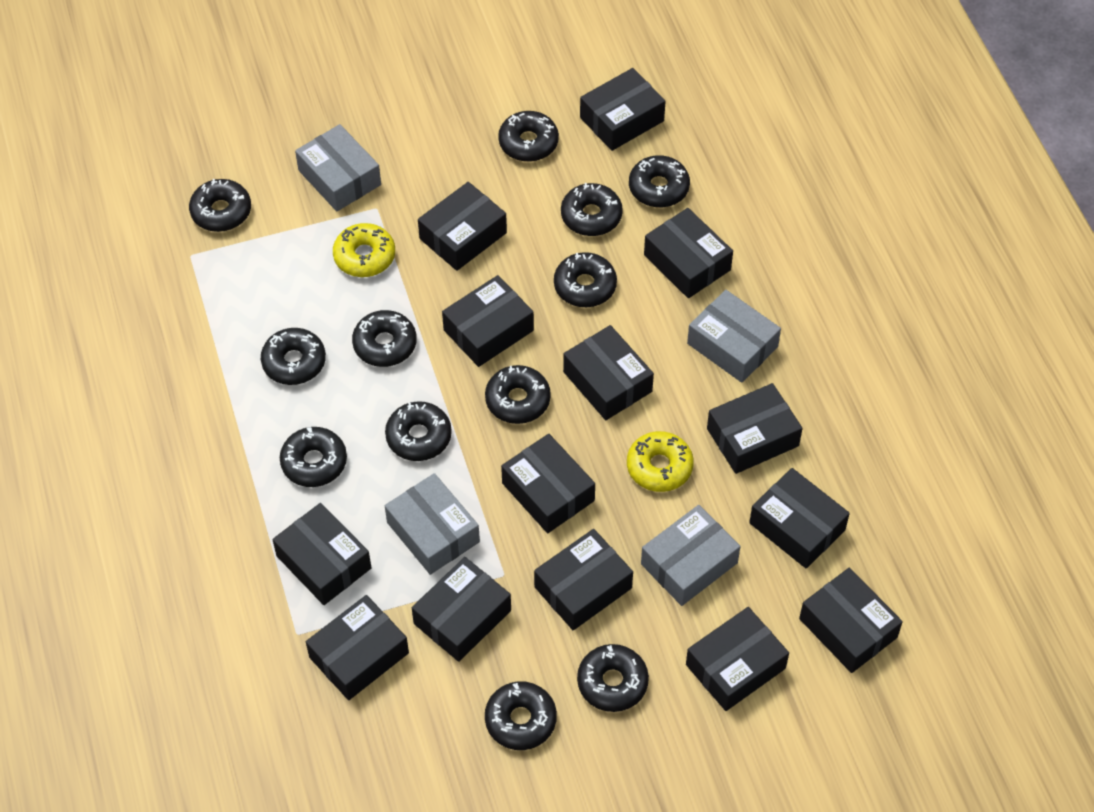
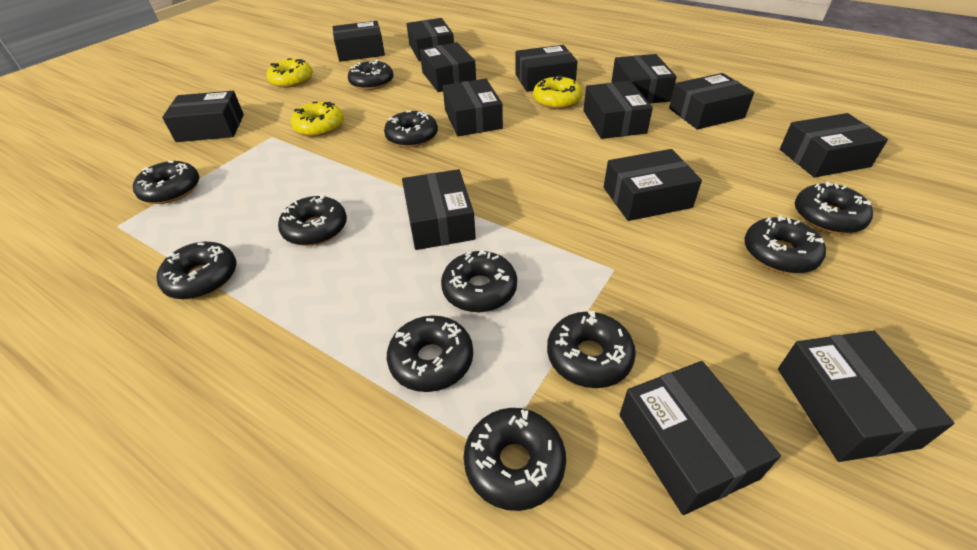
black donut: 12 -> 11
grey box: 4 -> 0
yellow donut: 2 -> 3

